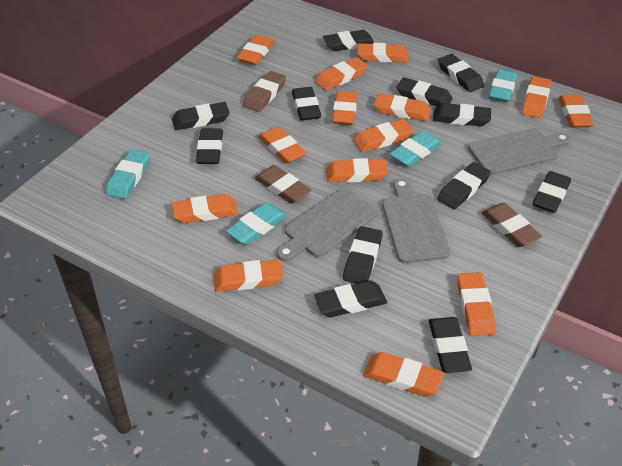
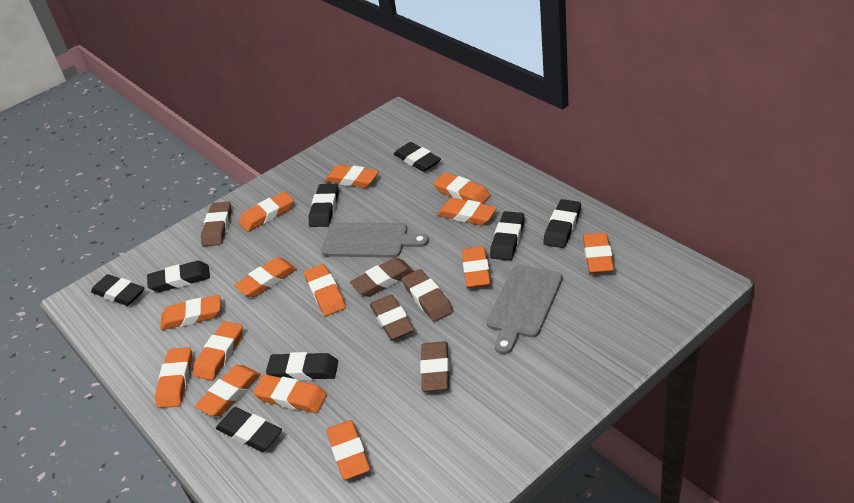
black eraser: 12 -> 8
brown eraser: 3 -> 5
grey cutting board: 3 -> 2
turquoise eraser: 4 -> 0

